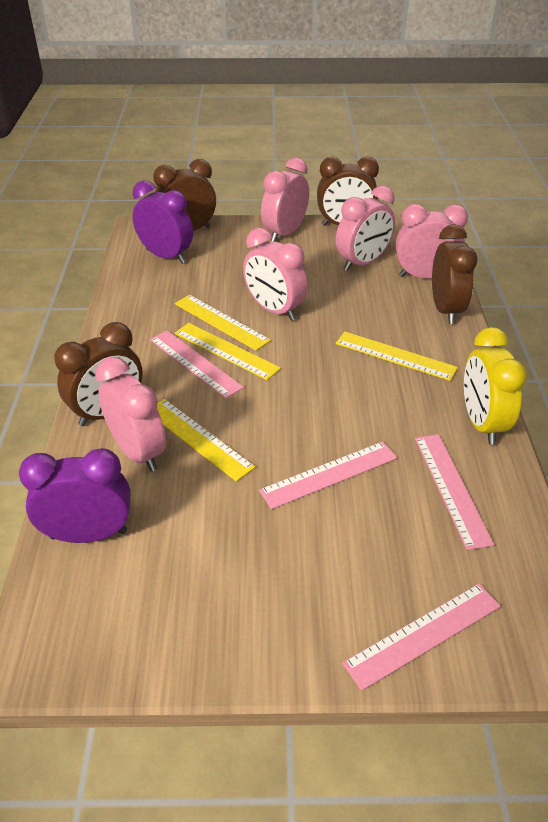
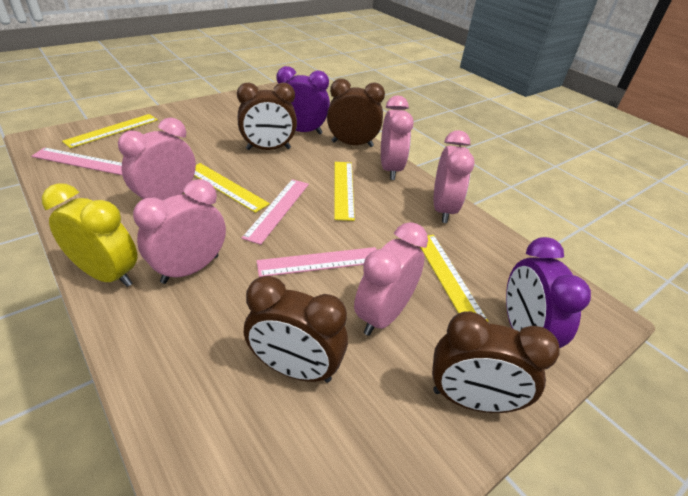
pink ruler: 4 -> 3

